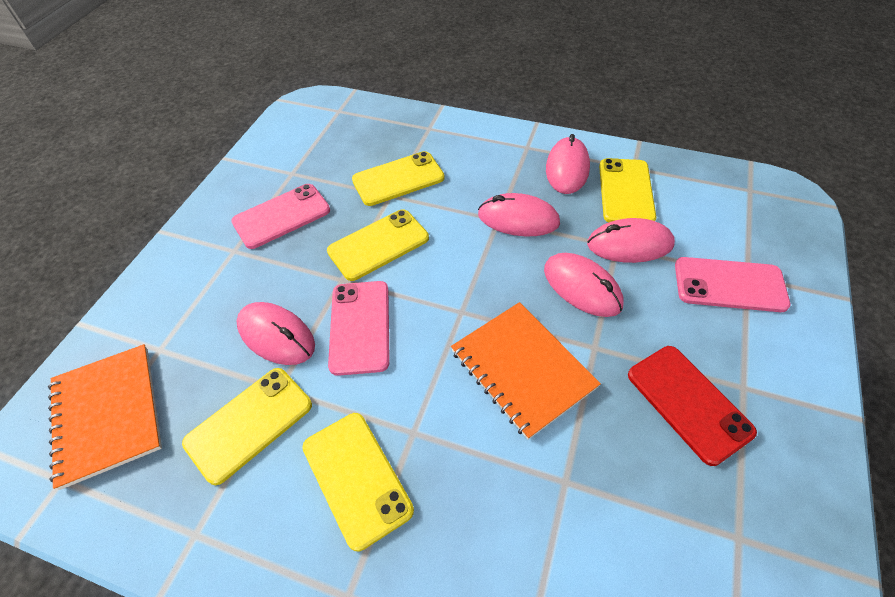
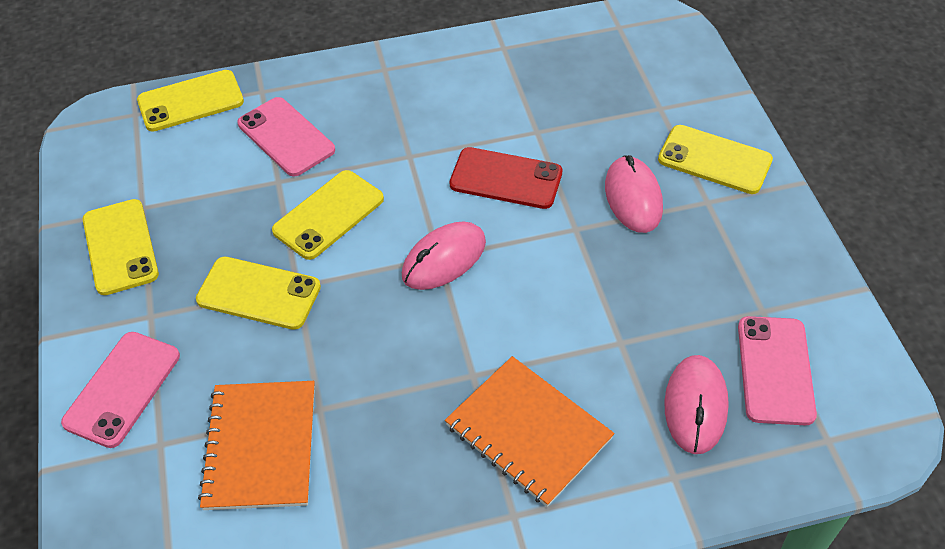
pink mouse: 5 -> 3

